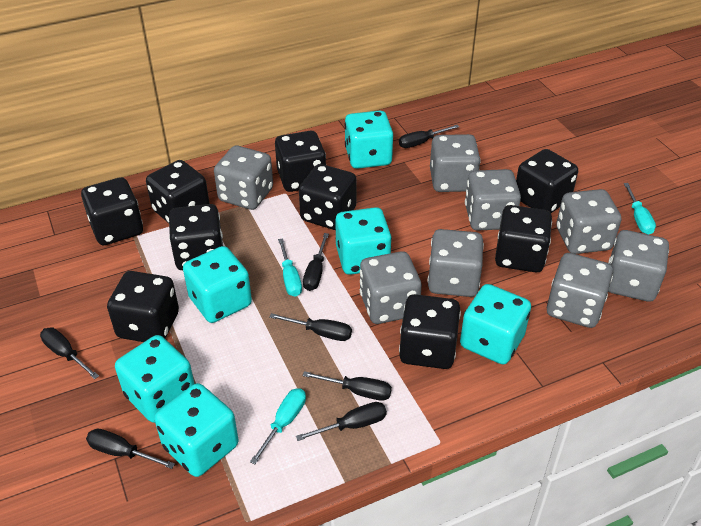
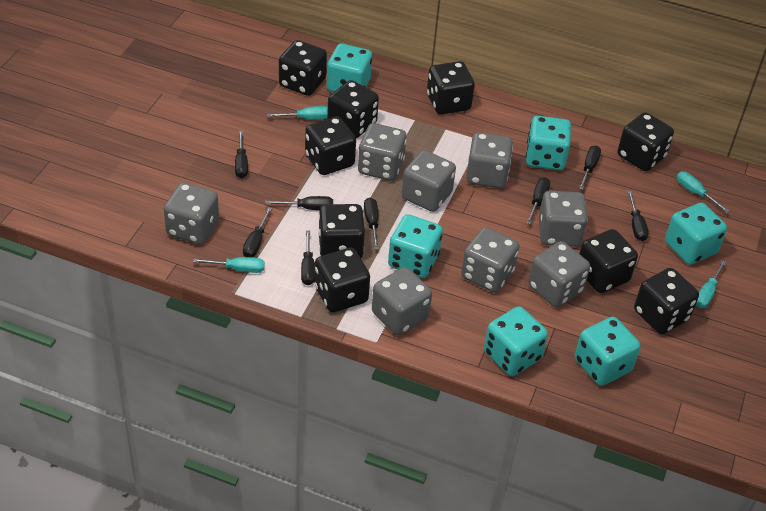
black screwdriver: 7 -> 8
turquoise screwdriver: 3 -> 4

